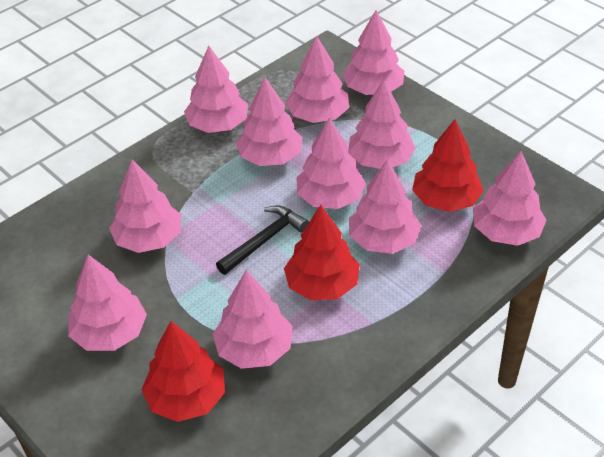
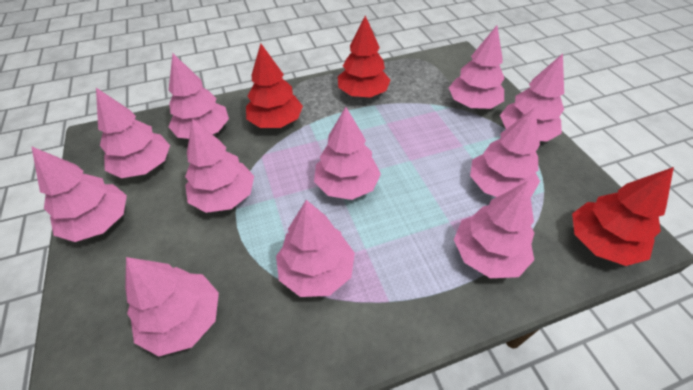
black hammer: 1 -> 0

